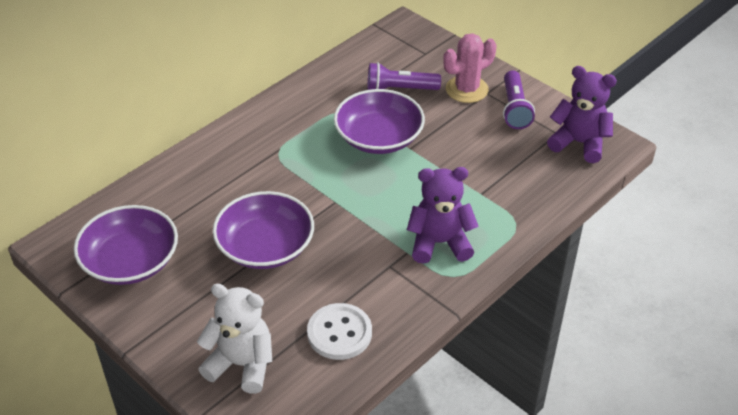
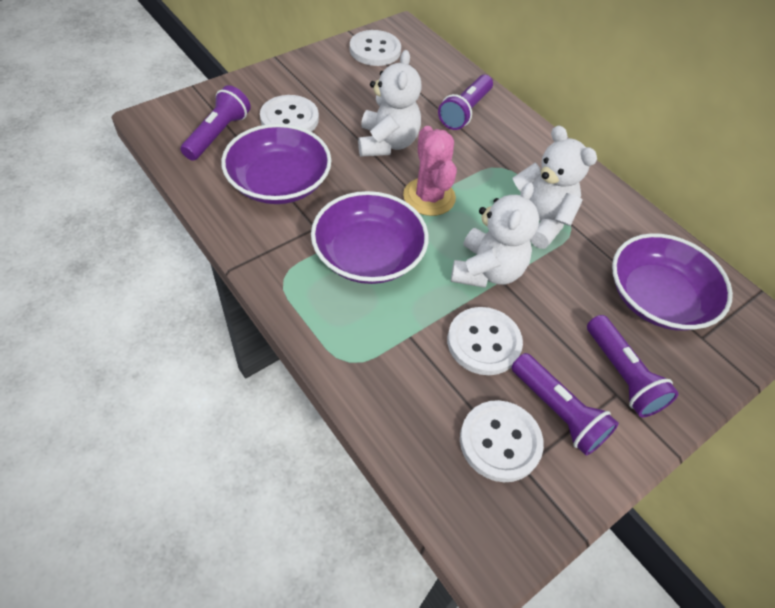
purple flashlight: 2 -> 4
purple teddy bear: 2 -> 0
white button: 1 -> 4
white teddy bear: 1 -> 3

